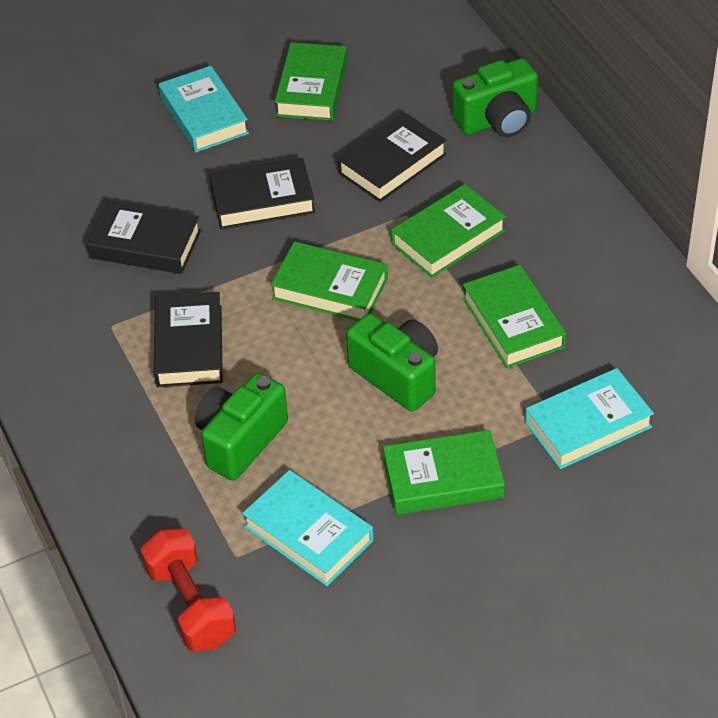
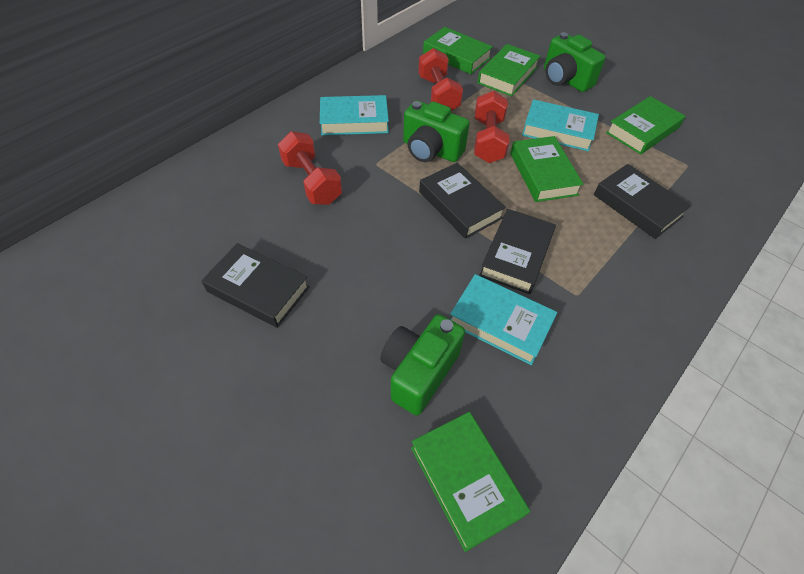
red dumbbell: 1 -> 3

